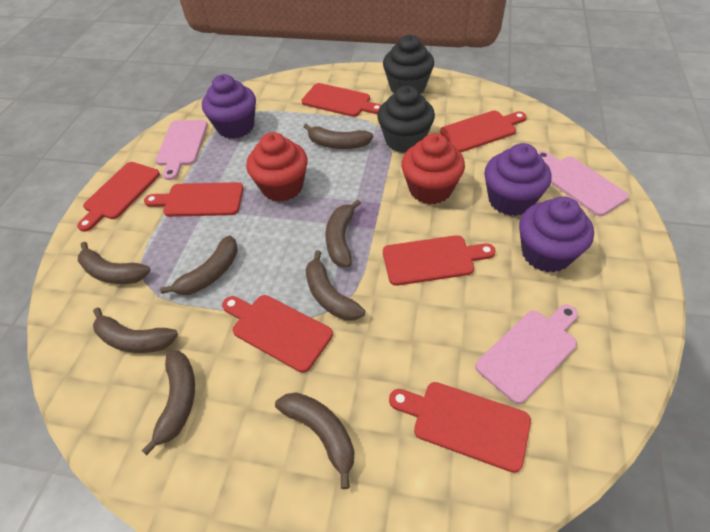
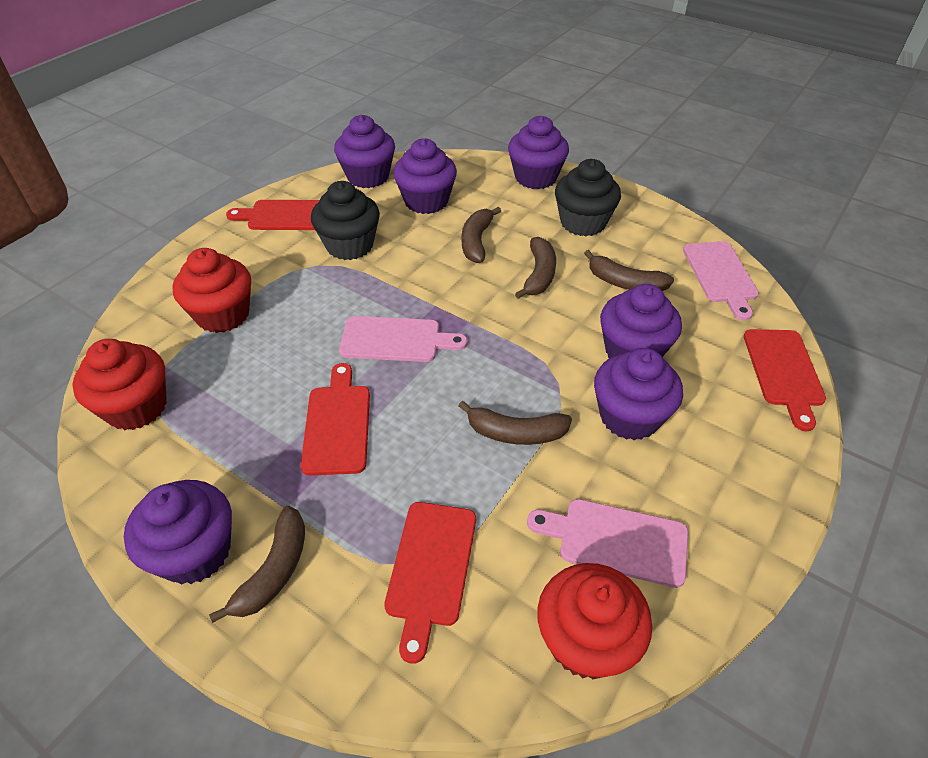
brown banana: 8 -> 5
purple cupcake: 3 -> 6
red cupcake: 2 -> 3
red cutting board: 7 -> 4

